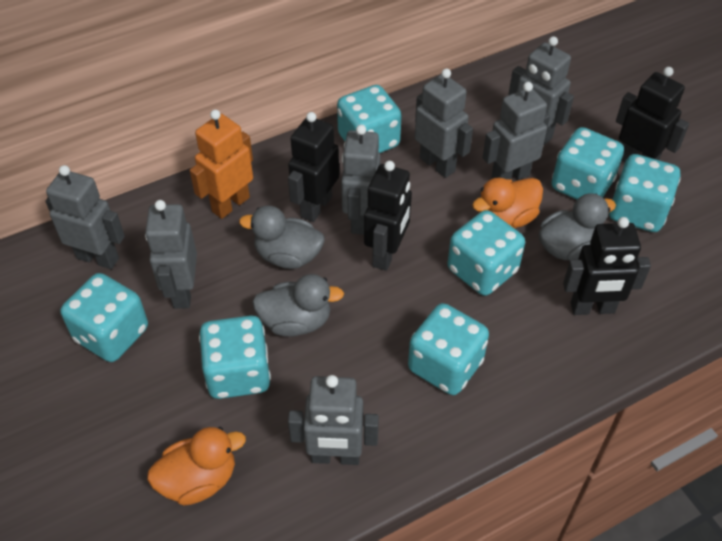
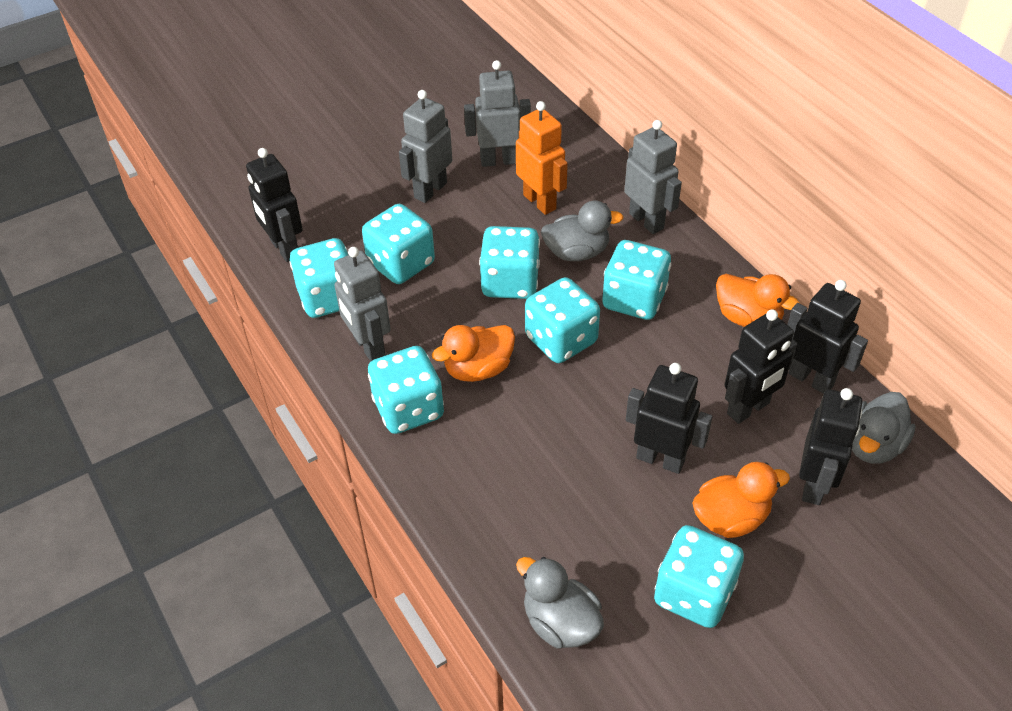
black robot: 4 -> 5
grey robot: 7 -> 4
orange duck: 2 -> 3

